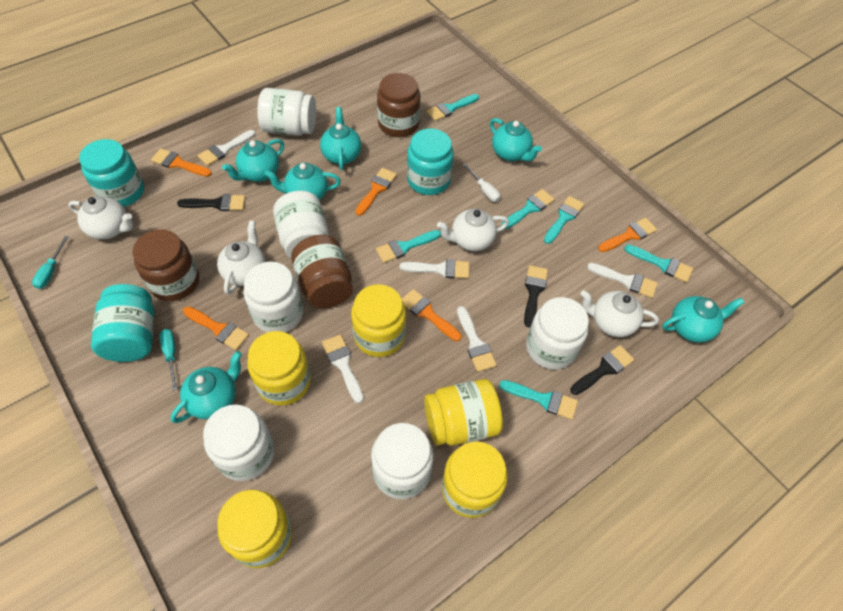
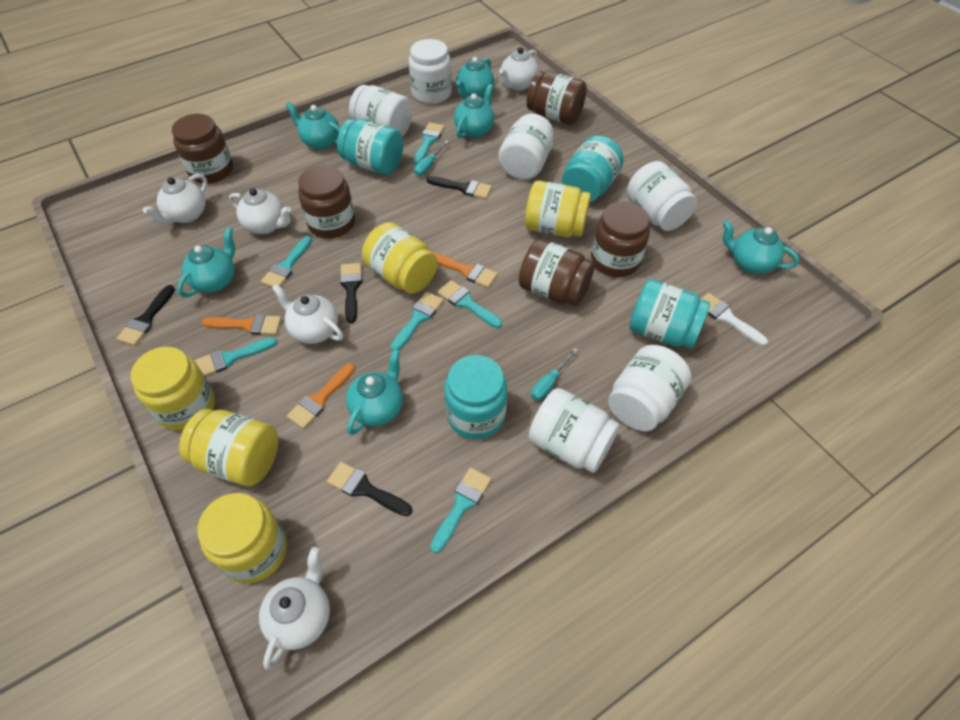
black brush: 3 -> 4
brown jar: 3 -> 5
orange brush: 5 -> 3
turquoise jar: 3 -> 4
white brush: 5 -> 1
white screwdriver: 1 -> 0
white teapot: 4 -> 5

